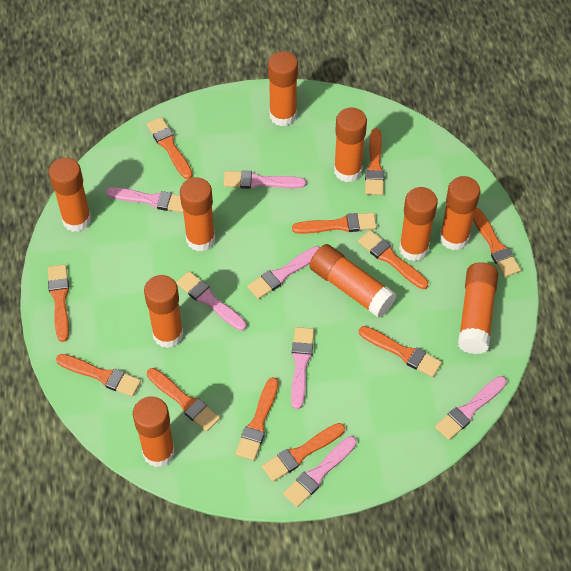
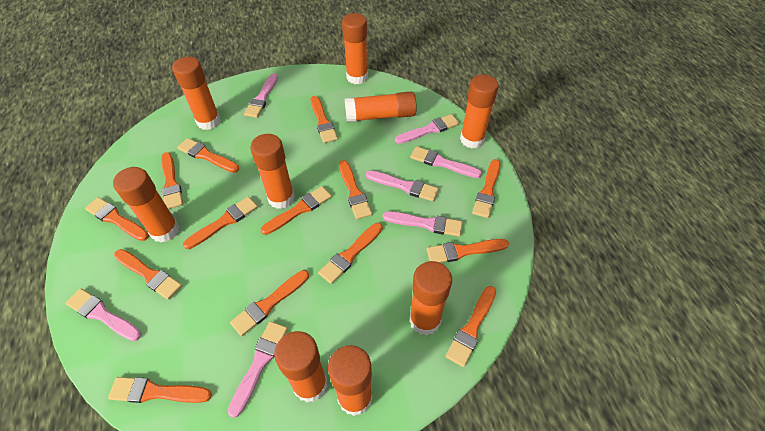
orange brush: 11 -> 14
orange glue stick: 10 -> 9

